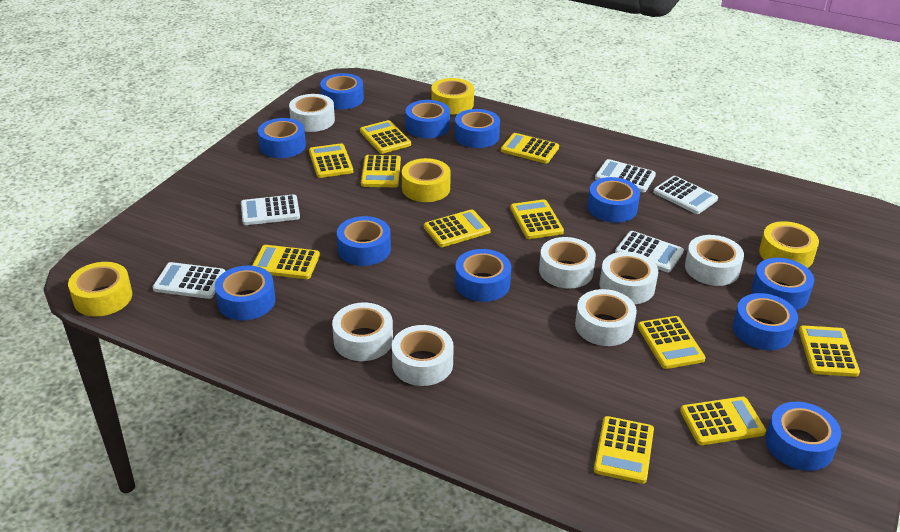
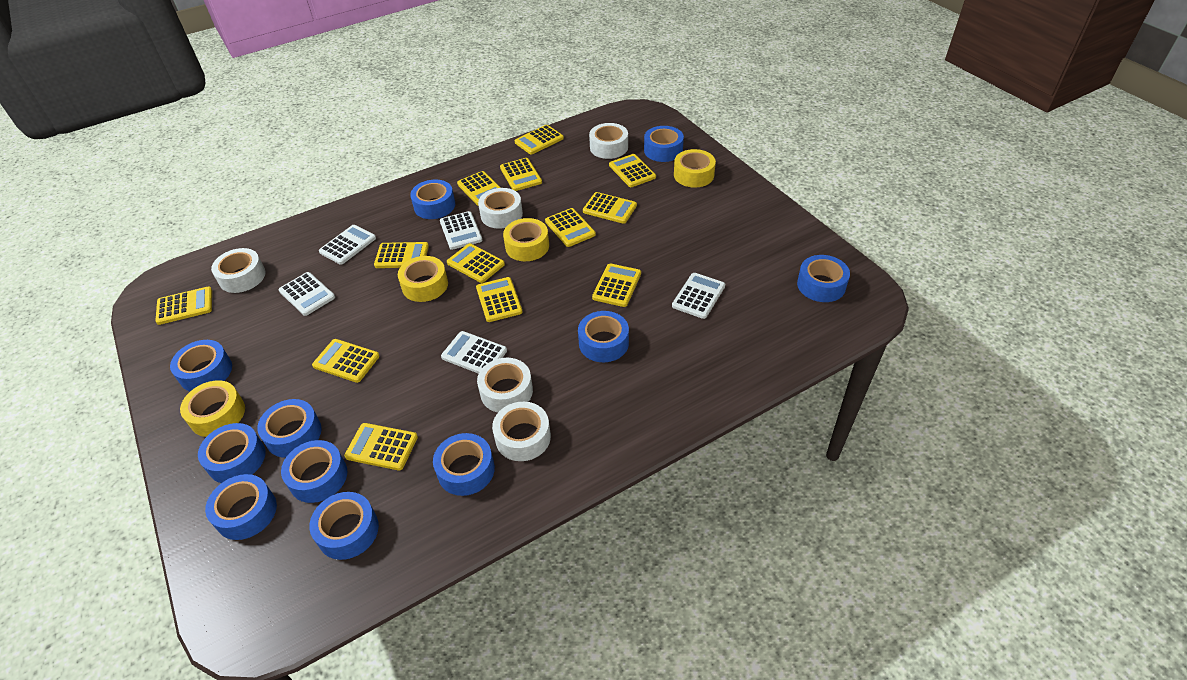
white tape: 7 -> 5
yellow calculator: 11 -> 13

